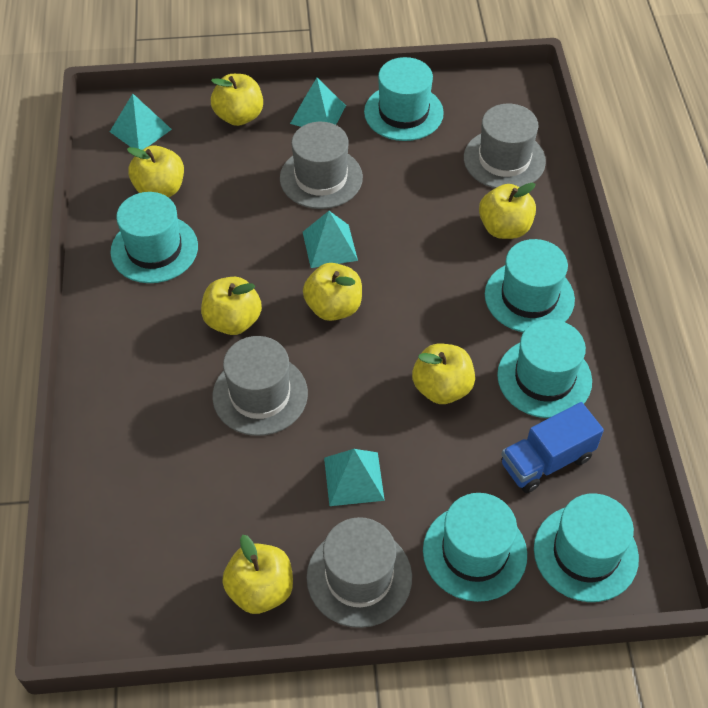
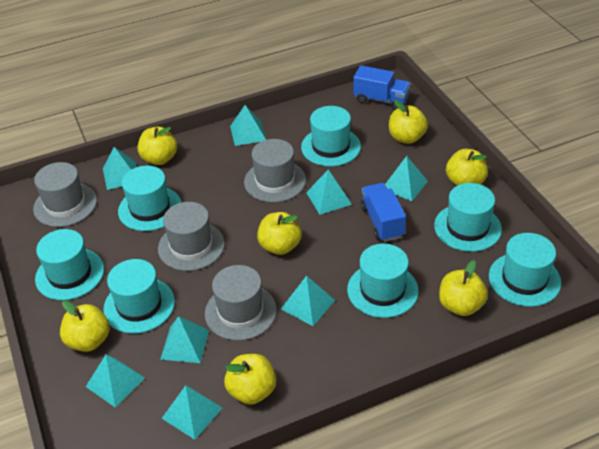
blue truck: 1 -> 2
turquoise hat: 6 -> 7
turquoise pyramid: 4 -> 8

